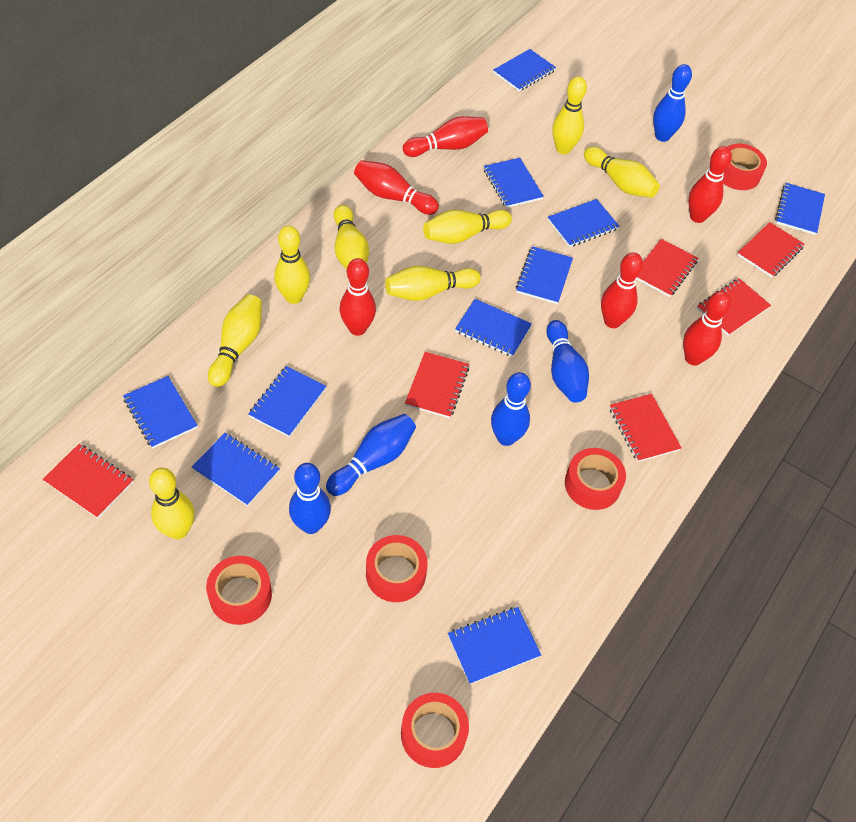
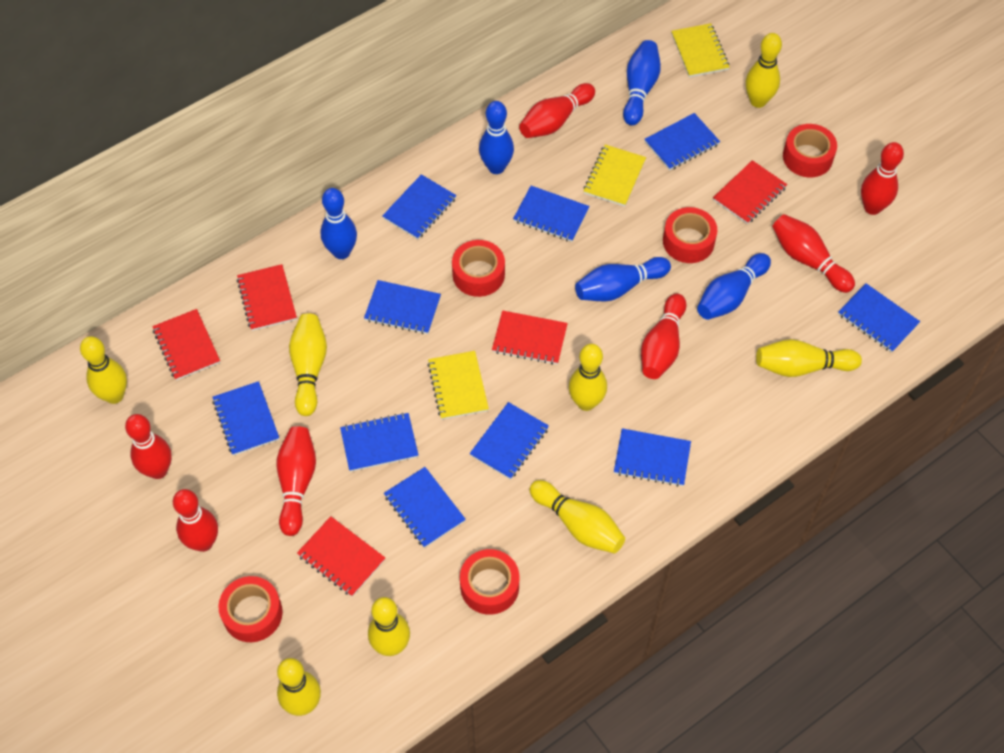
red bowling pin: 6 -> 7
red notebook: 6 -> 5
yellow notebook: 0 -> 3

